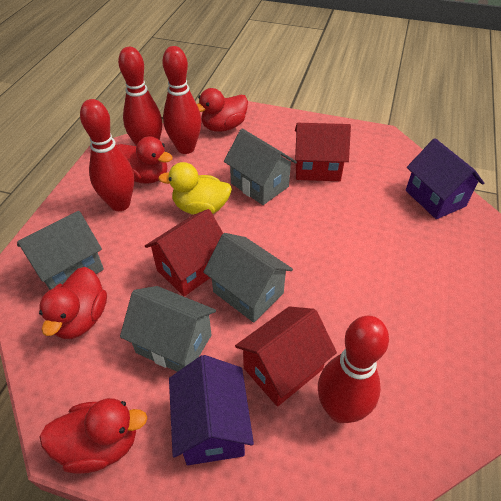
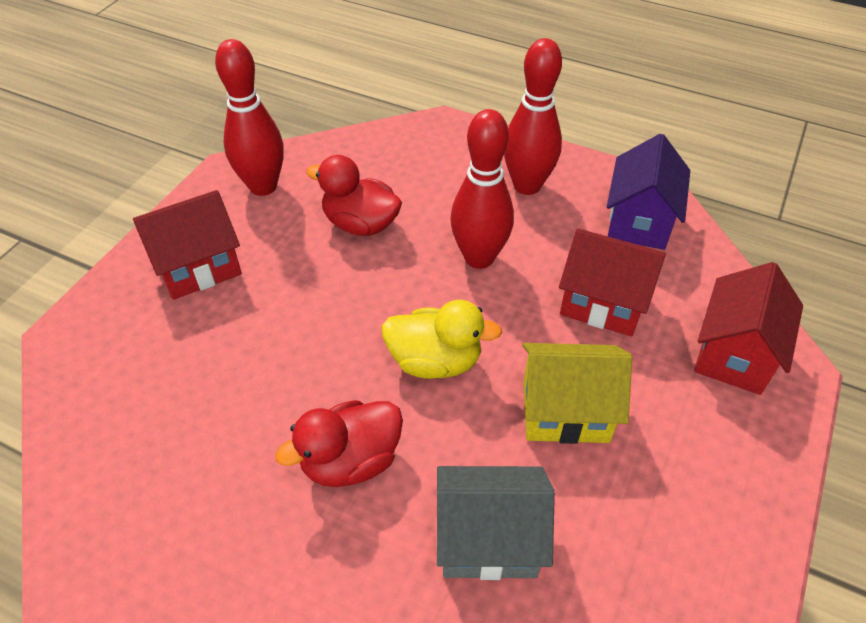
grey house: 4 -> 1
purple house: 2 -> 1
red bowling pin: 4 -> 3
red duck: 4 -> 2
yellow house: 0 -> 1

